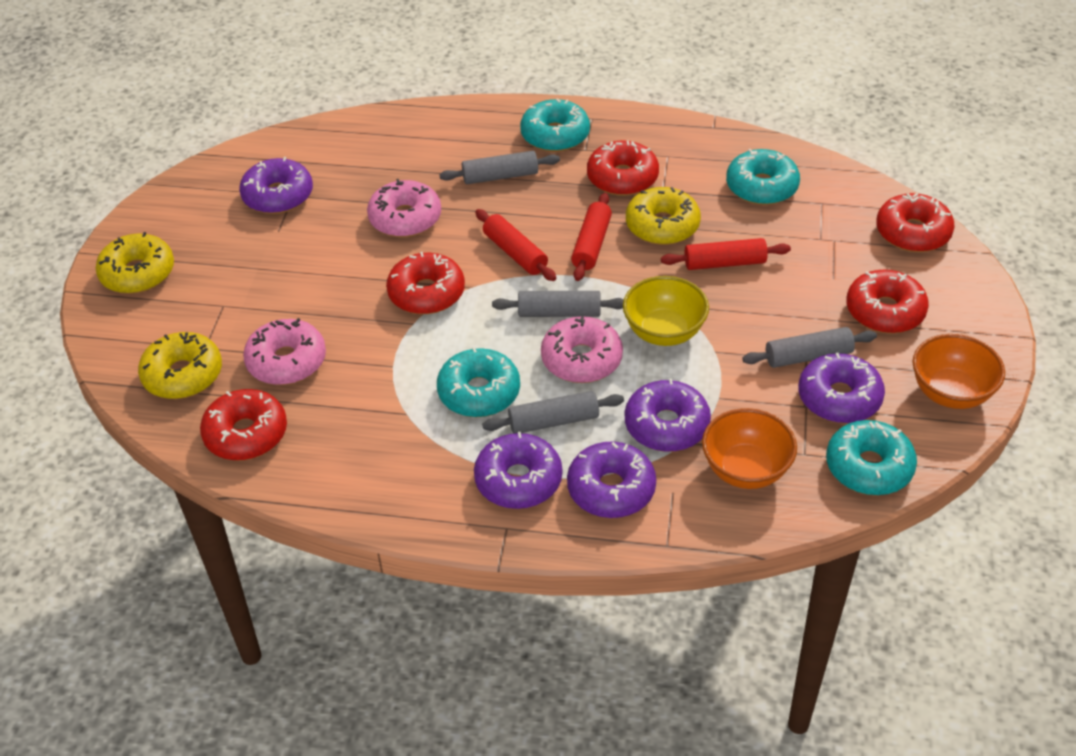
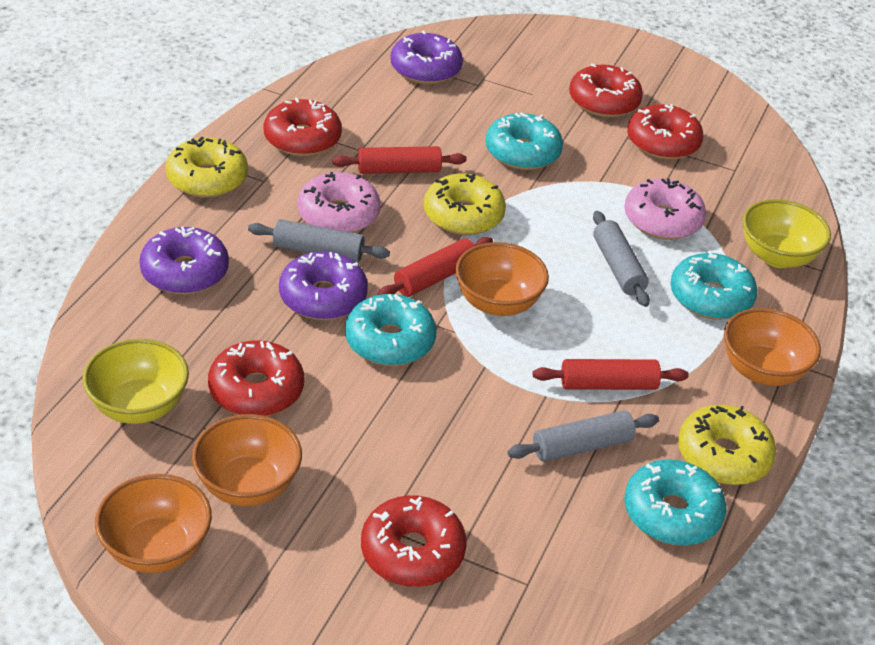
grey rolling pin: 4 -> 3
orange bowl: 2 -> 4
pink donut: 3 -> 2
purple donut: 5 -> 3
yellow bowl: 1 -> 2

